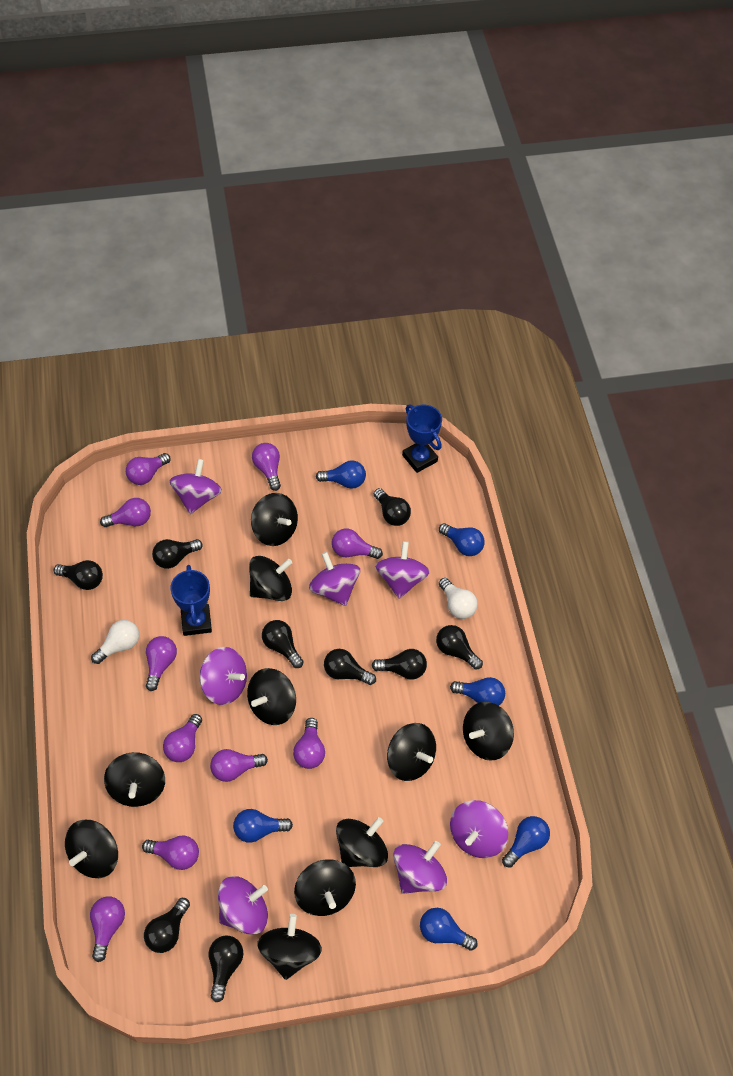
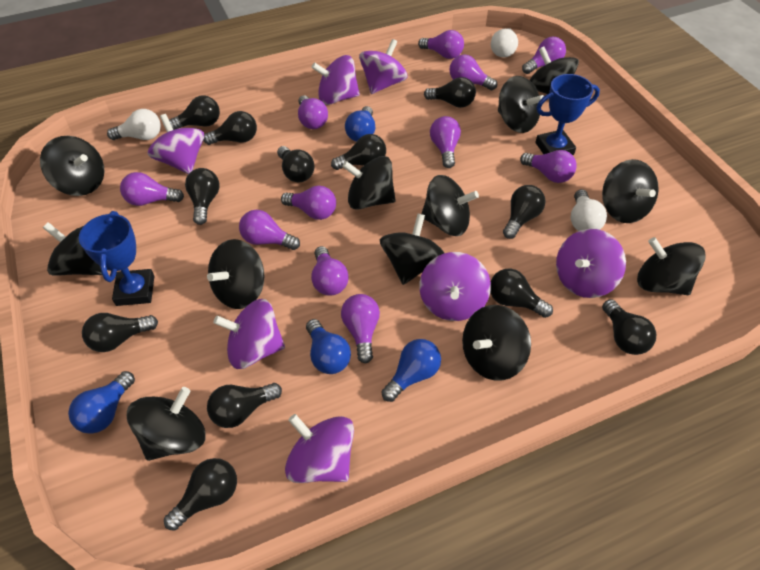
black light bulb: 9 -> 12
black spinning top: 10 -> 12
blue light bulb: 6 -> 4
purple light bulb: 10 -> 11
white light bulb: 2 -> 3

